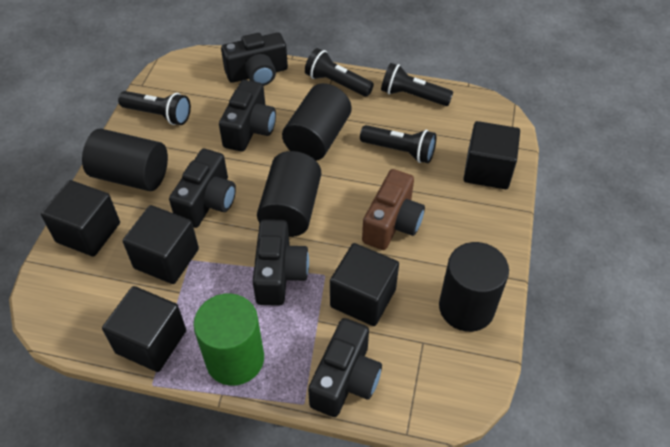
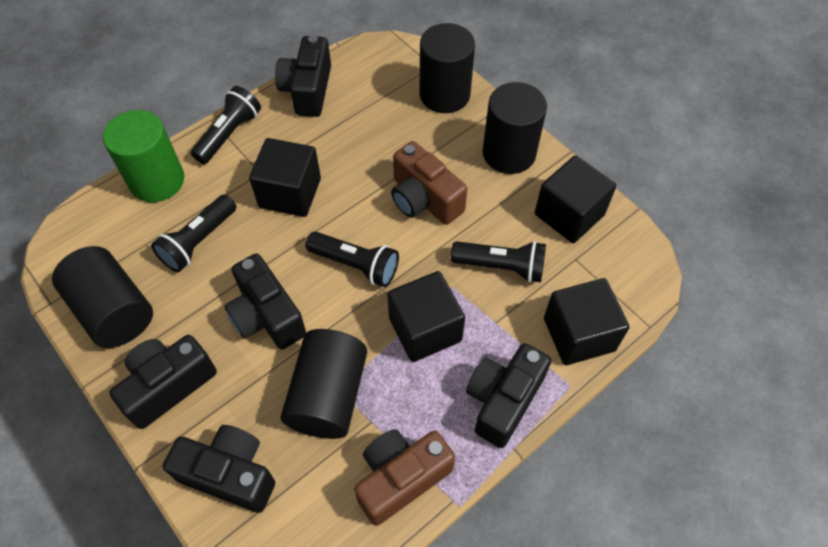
black cube: 5 -> 4
brown camera: 1 -> 2

